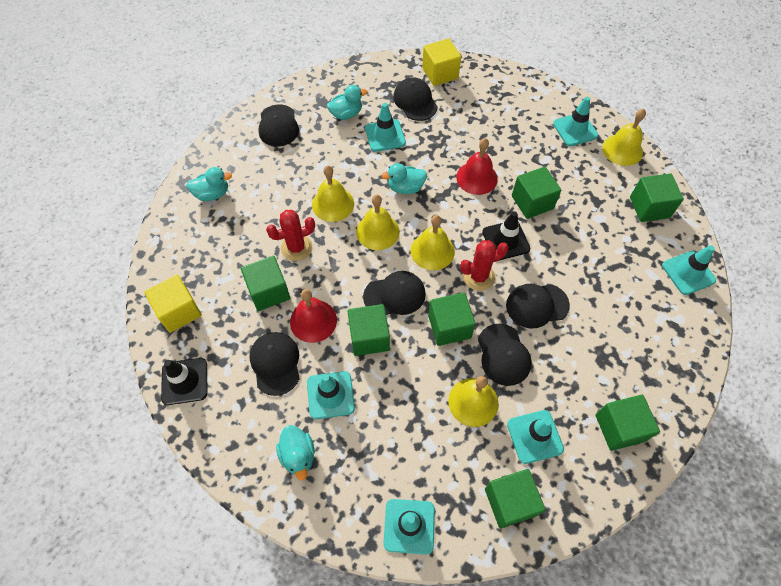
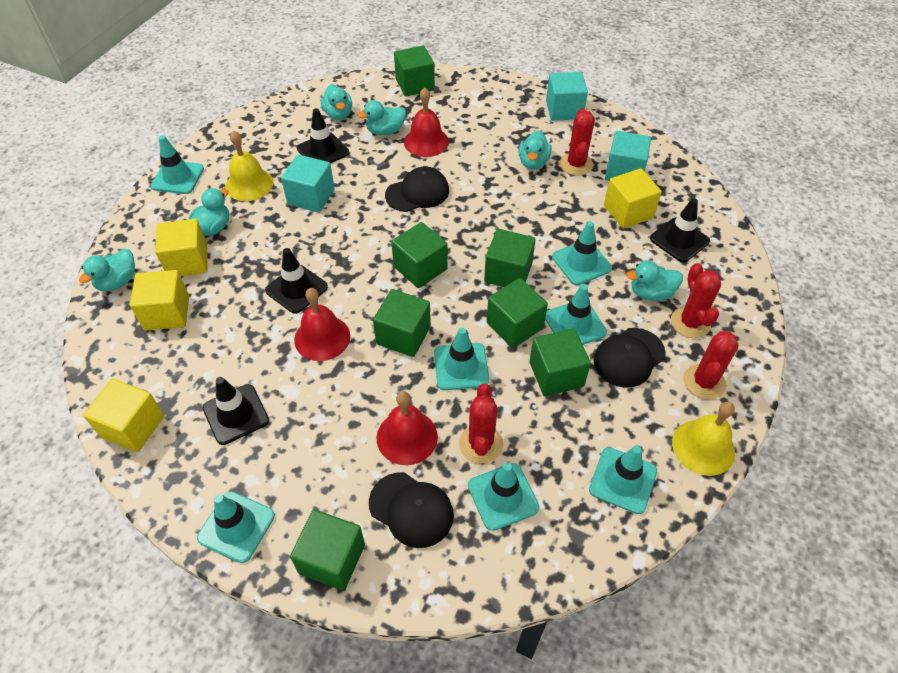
black cap: 6 -> 3
black traffic cone: 2 -> 4
red bell: 2 -> 3
red cactus: 2 -> 4
turquoise cube: 0 -> 3
turquoise duck: 4 -> 6
turquoise traffic cone: 6 -> 7
yellow bell: 5 -> 2
yellow cube: 2 -> 4

